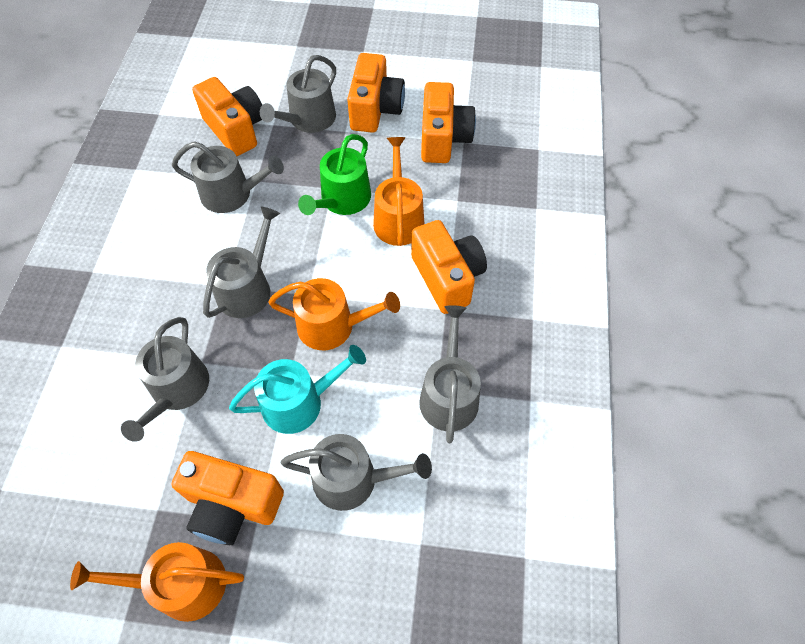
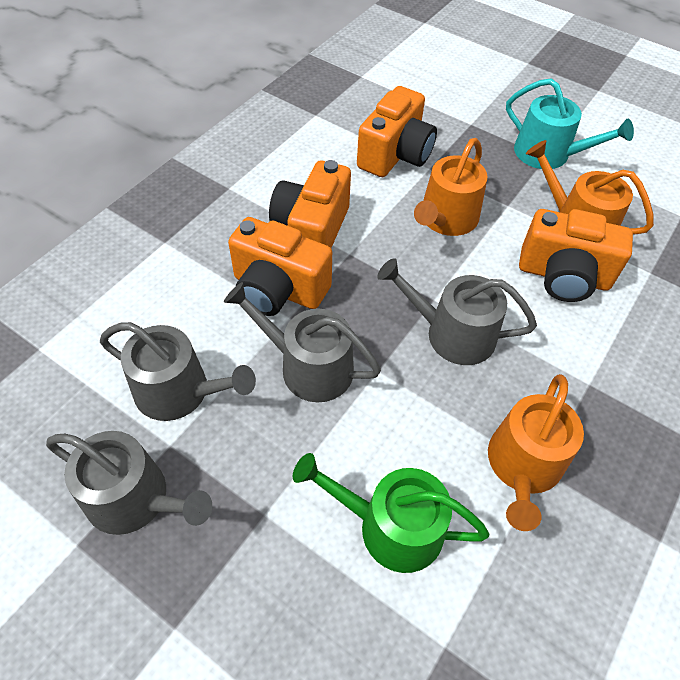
grey watering can: 6 -> 4
orange camera: 5 -> 4

